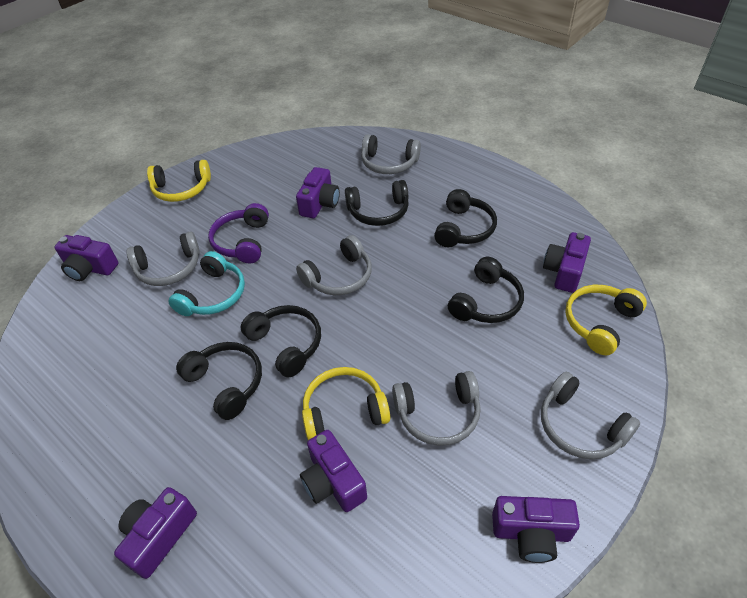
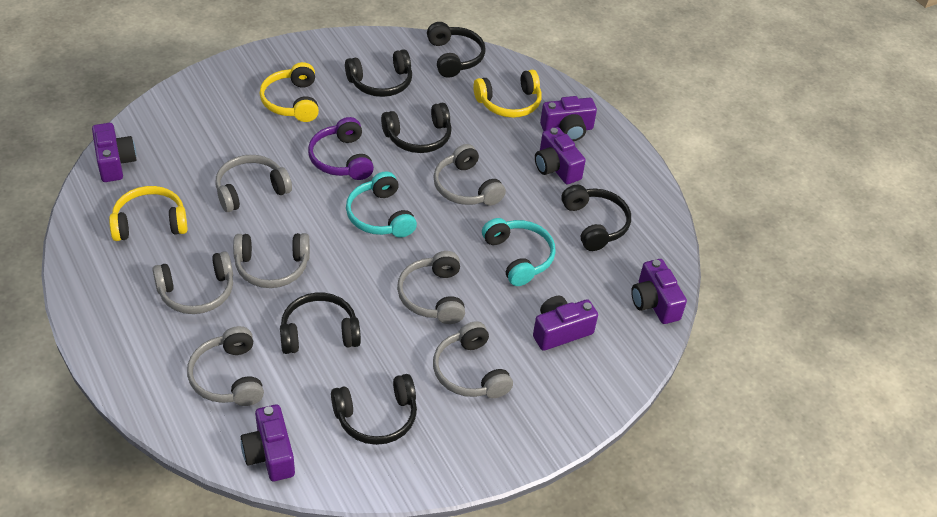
black headphones: 5 -> 6
grey headphones: 5 -> 7
turquoise headphones: 1 -> 2

